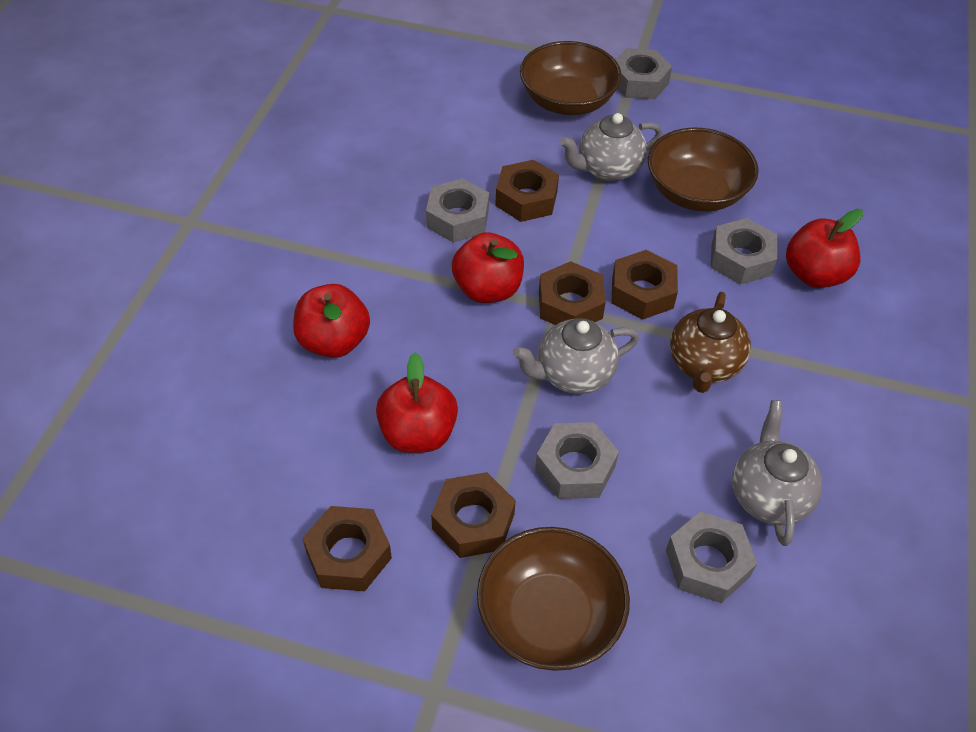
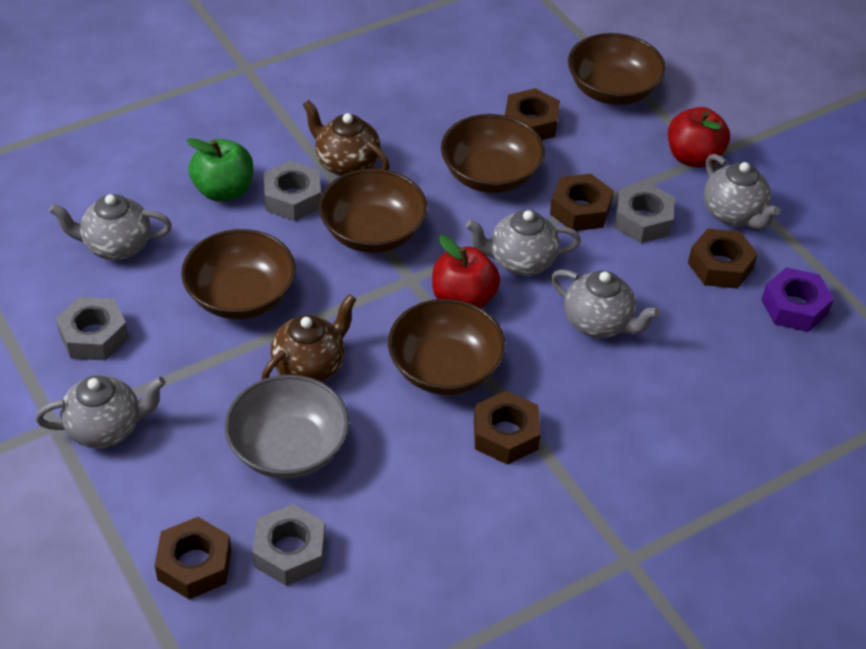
brown bowl: 3 -> 5
brown teapot: 1 -> 2
green apple: 0 -> 1
grey bowl: 0 -> 1
grey nut: 5 -> 4
grey teapot: 3 -> 5
purple nut: 0 -> 1
red apple: 4 -> 2

